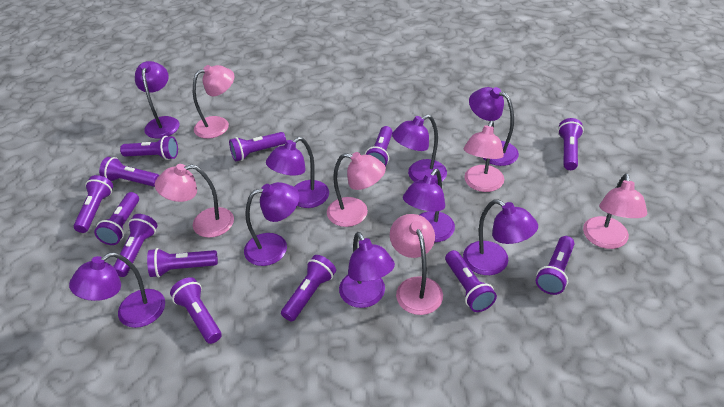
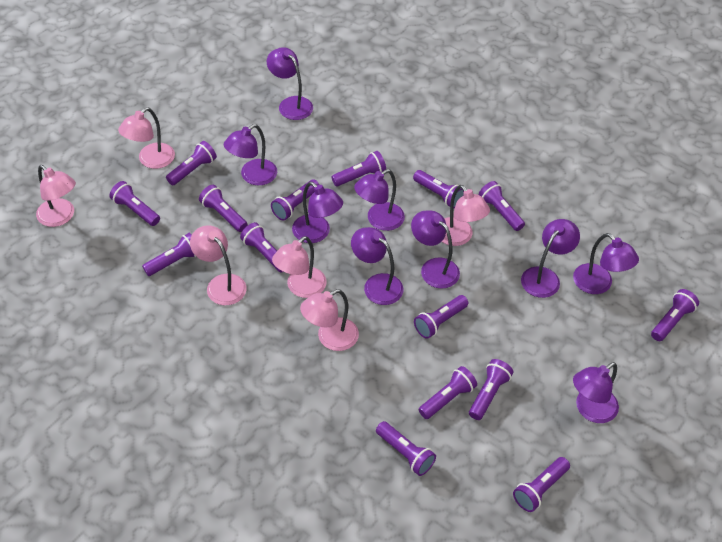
purple flashlight: 13 -> 15

